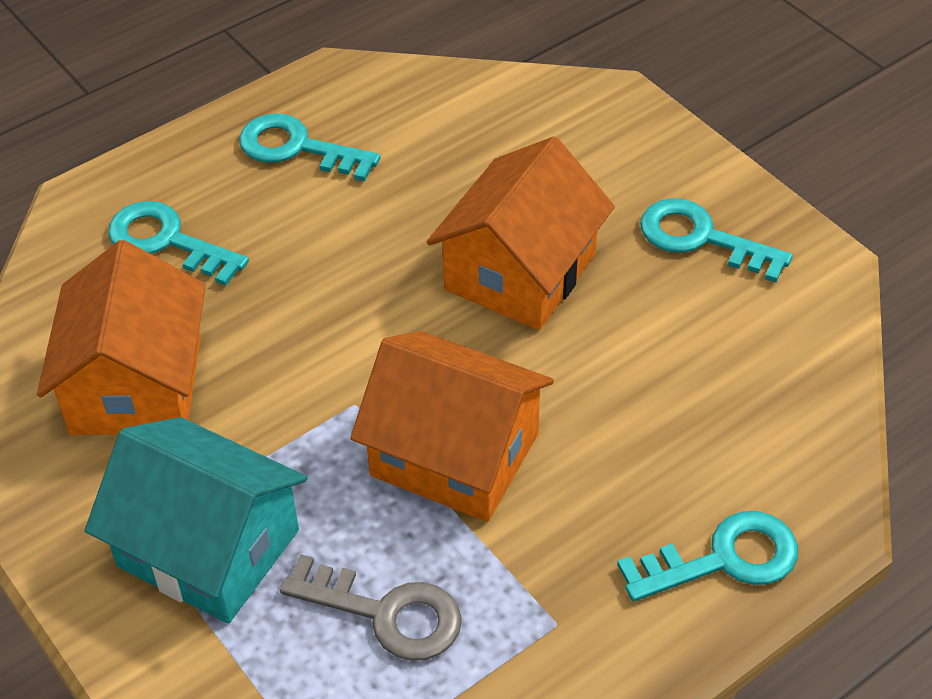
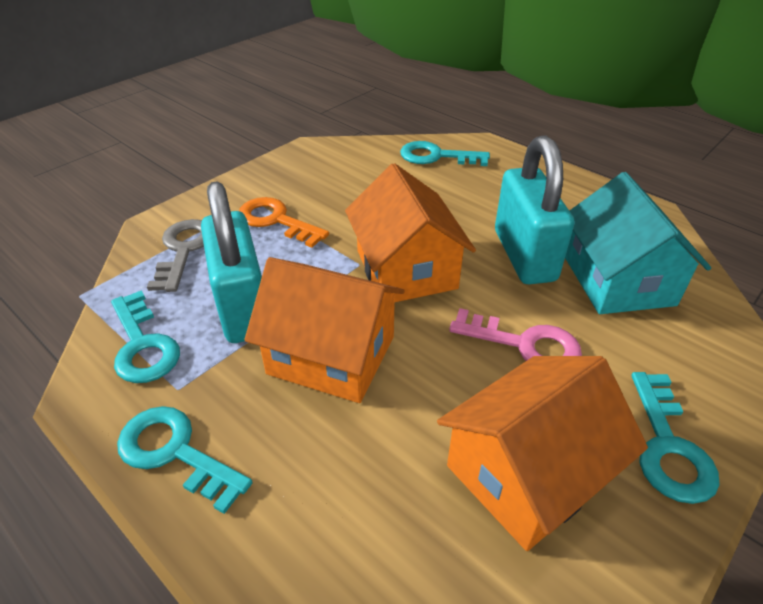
orange key: 0 -> 1
pink key: 0 -> 1
turquoise padlock: 0 -> 2

